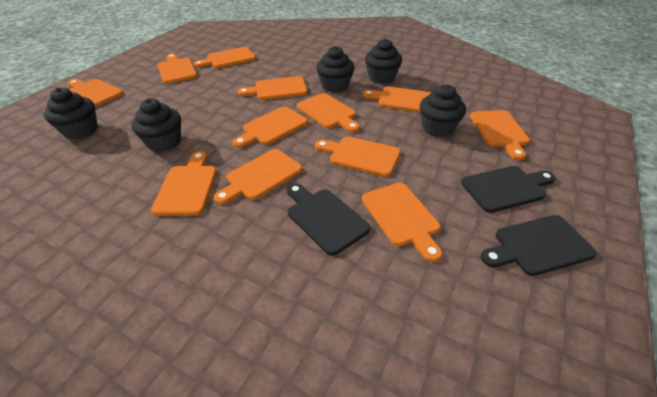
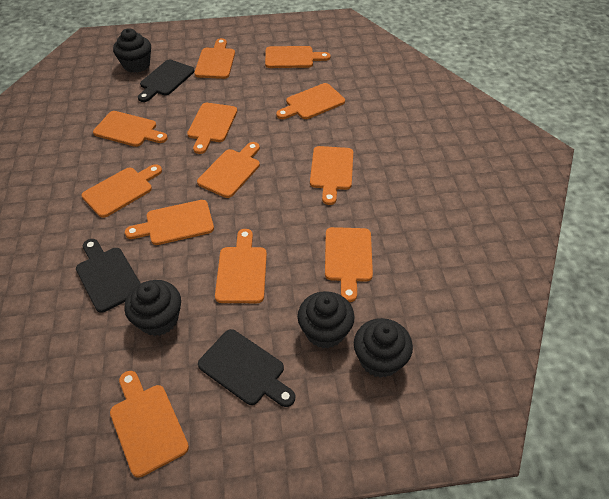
black cupcake: 5 -> 4

